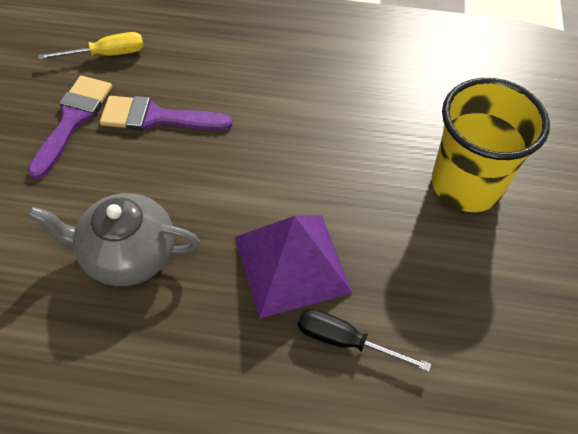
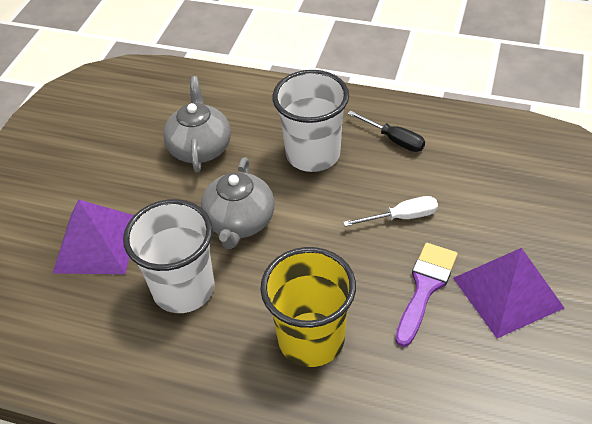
grey teapot: 1 -> 2
purple brush: 2 -> 1
purple pyramid: 1 -> 2
white cup: 0 -> 2
white screwdriver: 0 -> 1
yellow screwdriver: 1 -> 0

